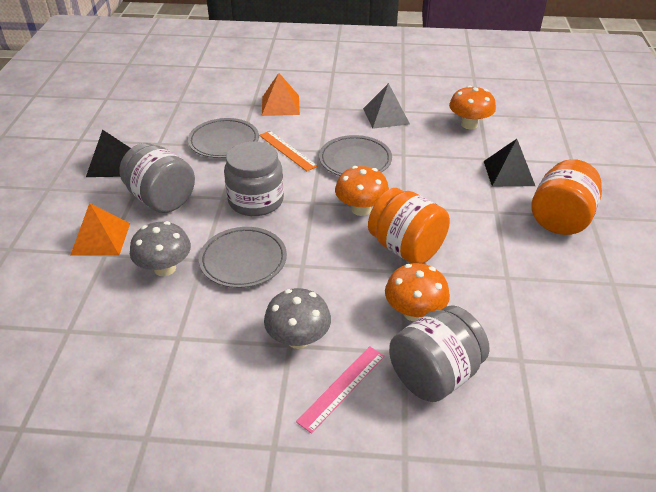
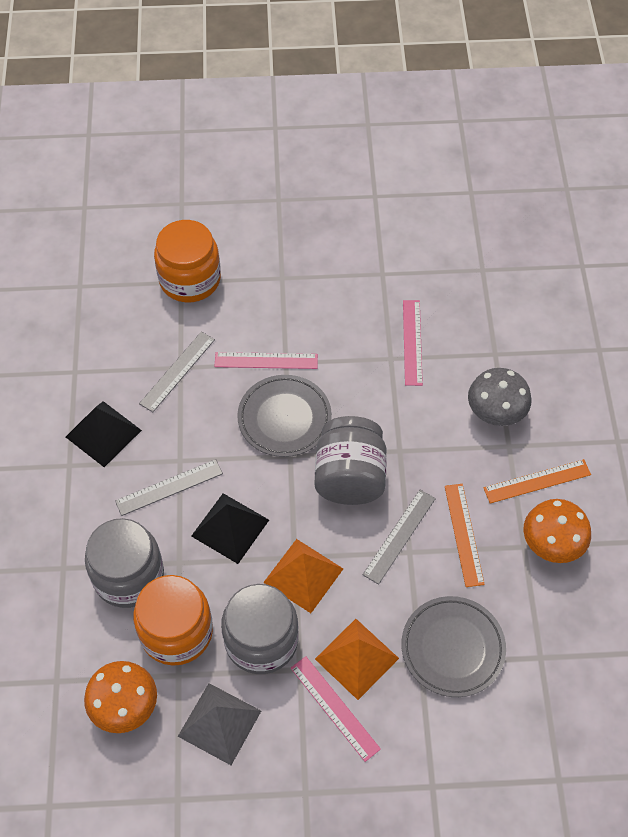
grey mushroom: 2 -> 1
grey plate: 3 -> 2
grey ruler: 0 -> 3
orange mushroom: 3 -> 2
orange ruler: 1 -> 2
pink ruler: 1 -> 3

